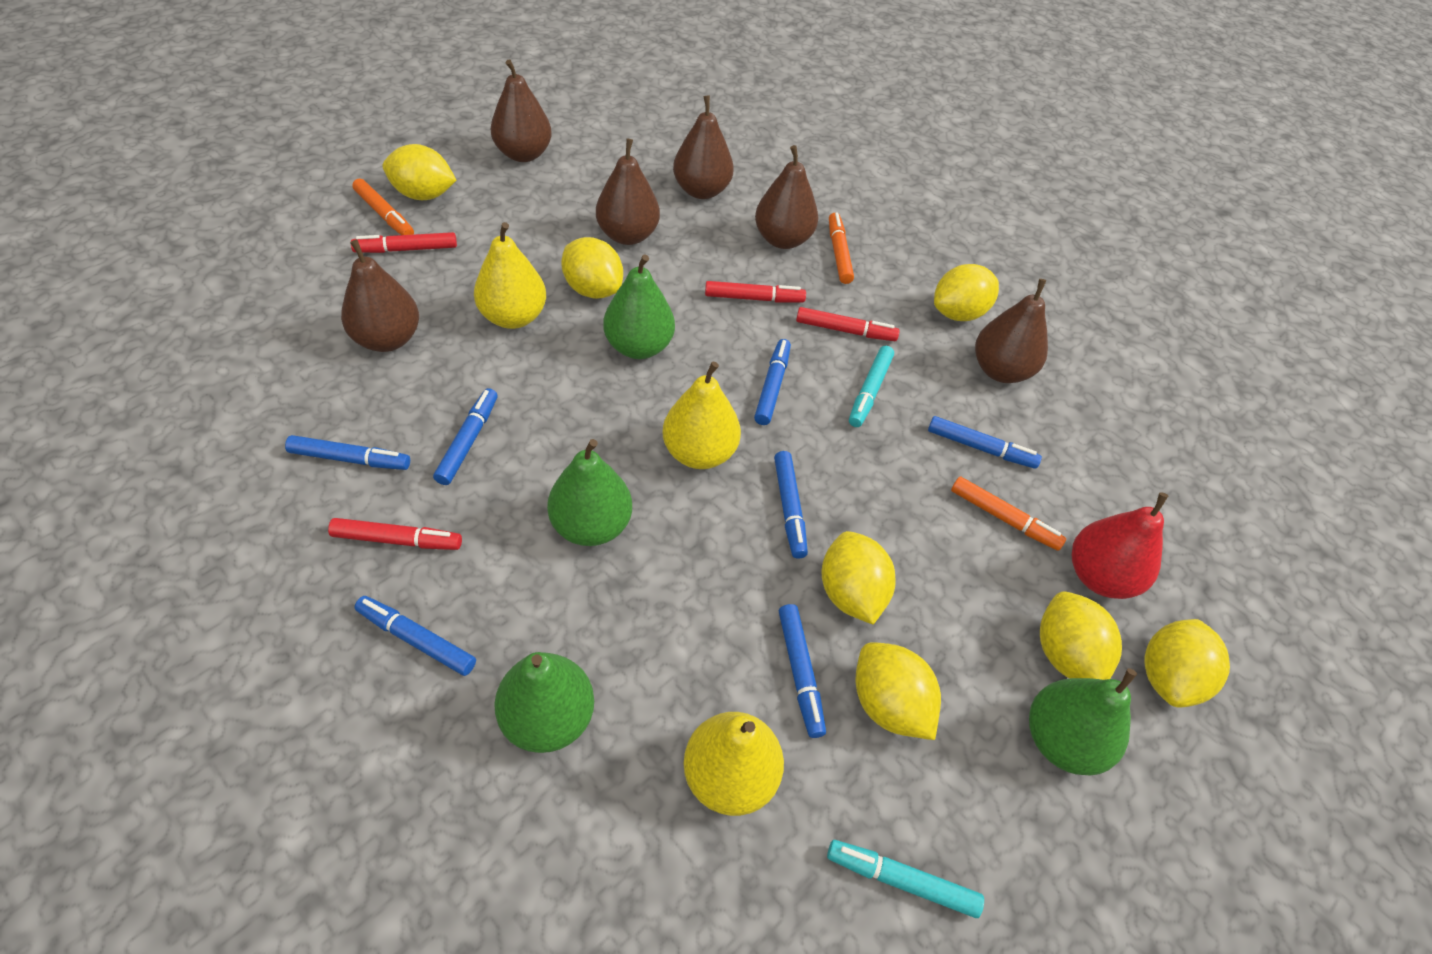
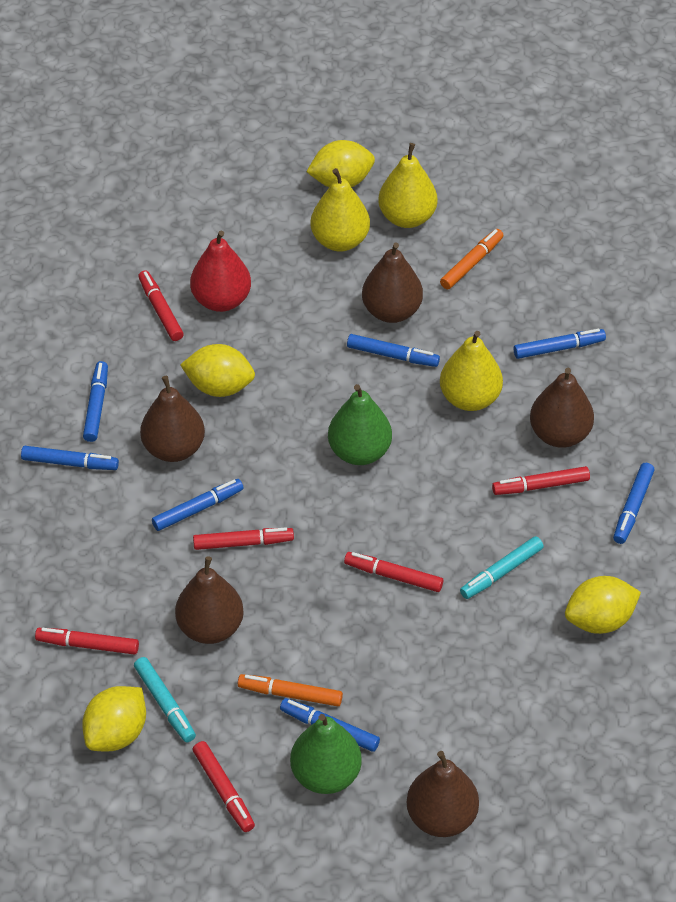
brown pear: 6 -> 5
green pear: 4 -> 2
orange marker: 3 -> 2
red marker: 4 -> 6
yellow lemon: 7 -> 4

